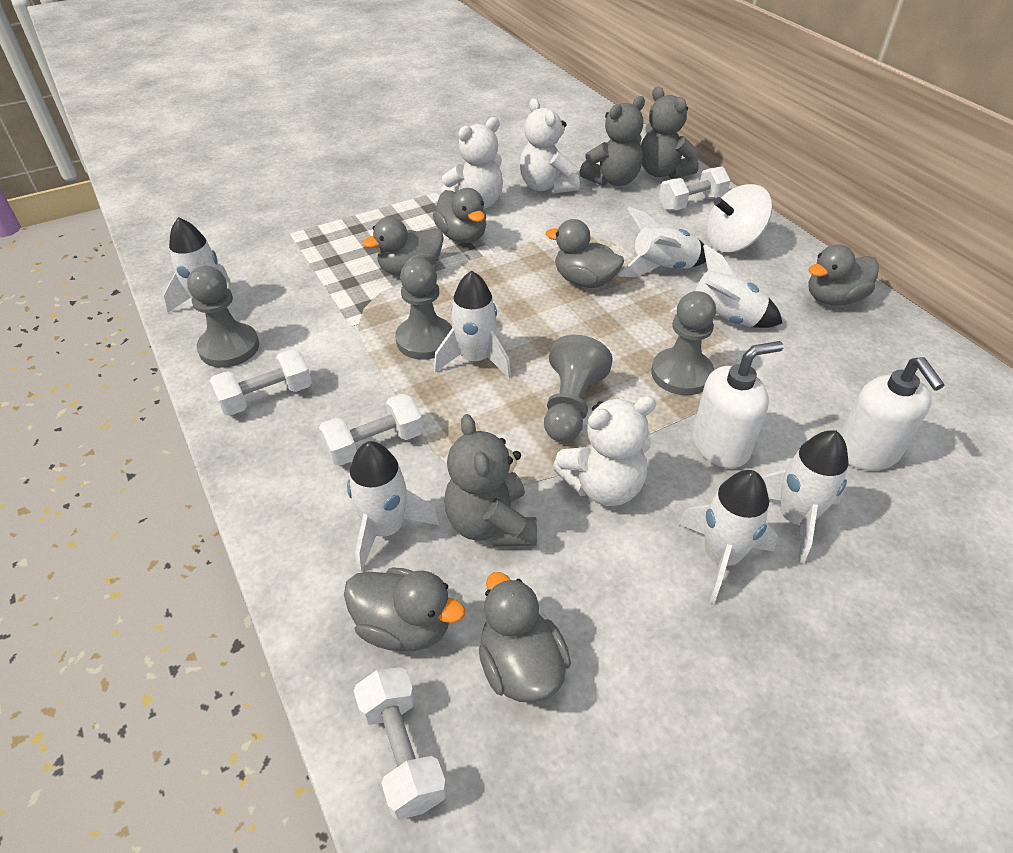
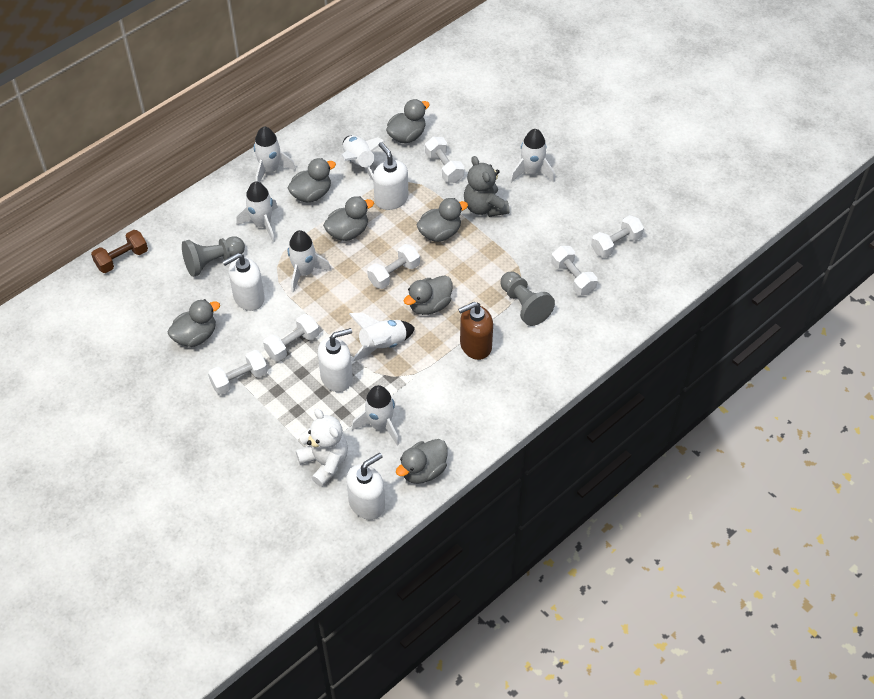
brown dumbbell: 0 -> 1
brown soap dispenser: 0 -> 1
grey duck: 6 -> 7
grey pawn: 4 -> 2
grey teddy bear: 3 -> 1
white dumbbell: 4 -> 6
white soap dispenser: 2 -> 4
white spinning top: 1 -> 0
white teddy bear: 3 -> 1

